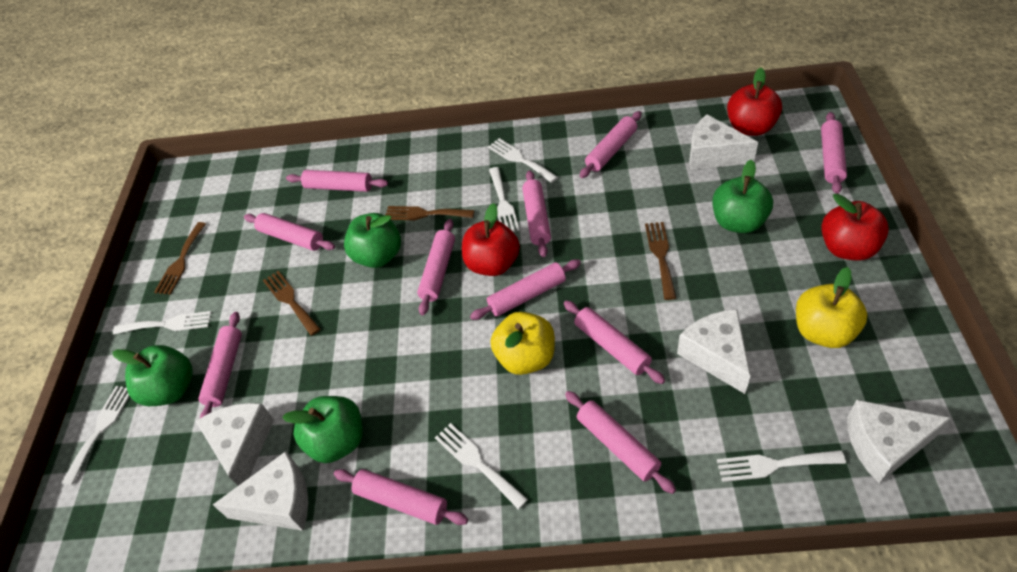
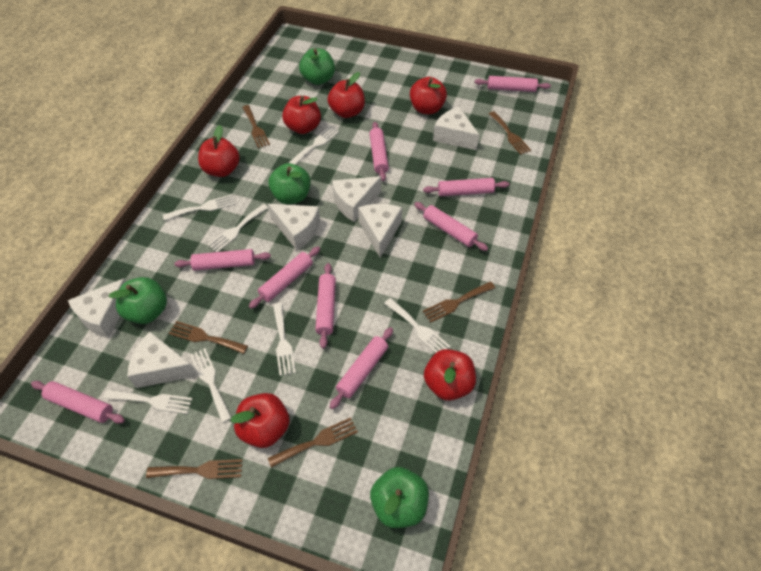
brown fork: 4 -> 6
pink rolling pin: 11 -> 9
red apple: 3 -> 6
white cheese: 5 -> 6
white fork: 6 -> 7
yellow apple: 2 -> 0

